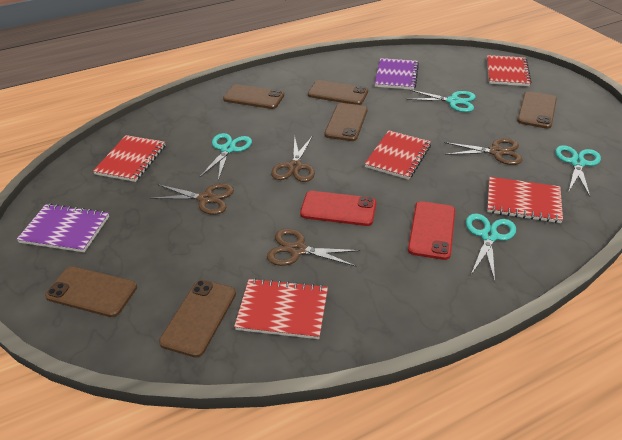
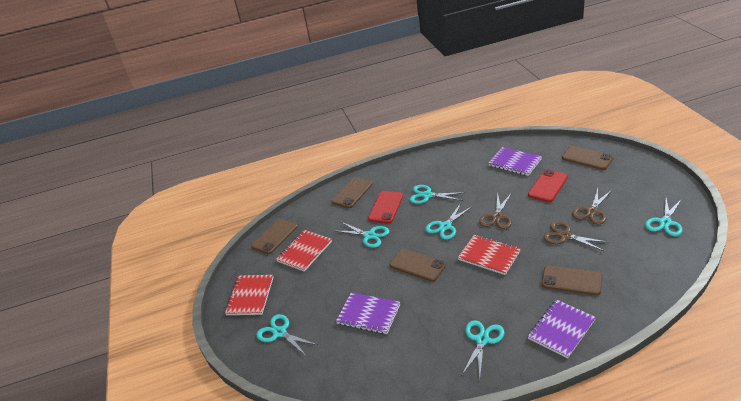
brown phone: 6 -> 5
brown scissors: 4 -> 3
purple notebook: 2 -> 3
red notebook: 5 -> 3
turquoise scissors: 4 -> 6

